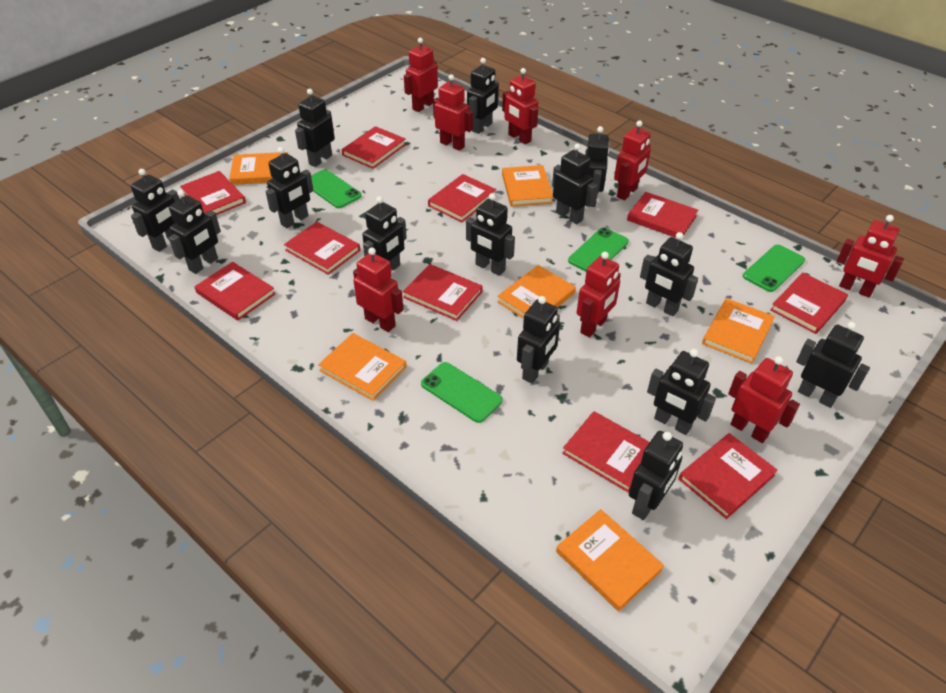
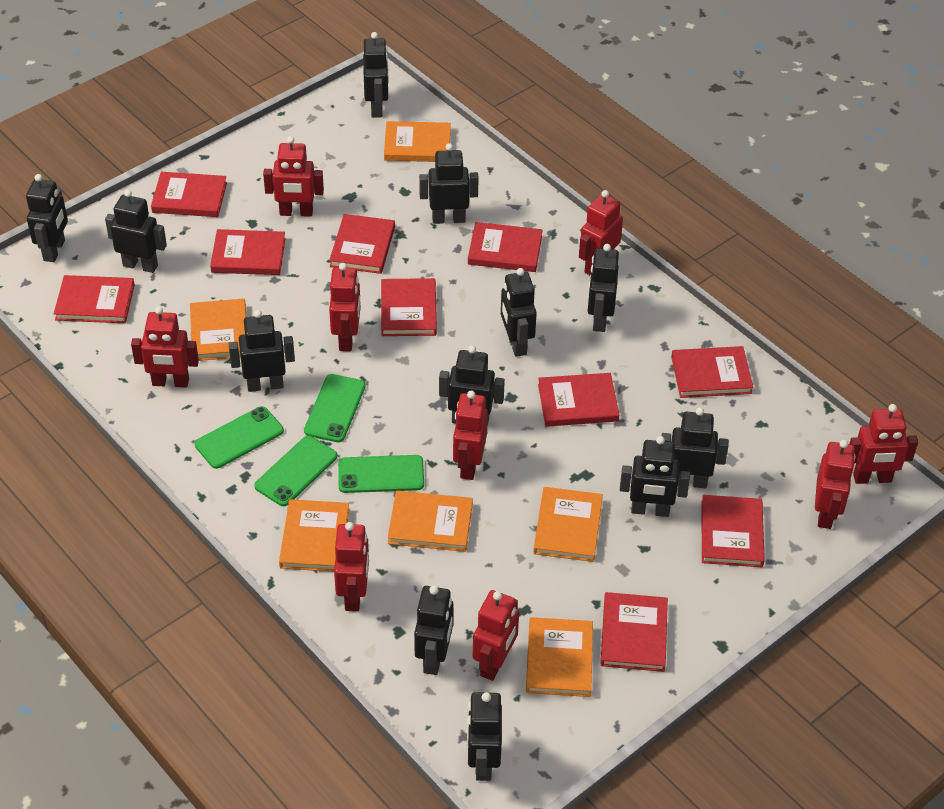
black robot: 14 -> 12
red robot: 8 -> 9

